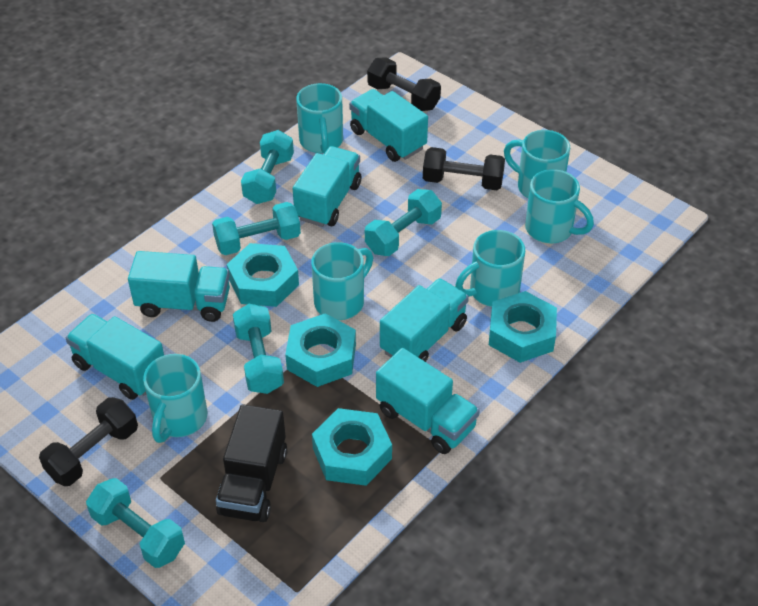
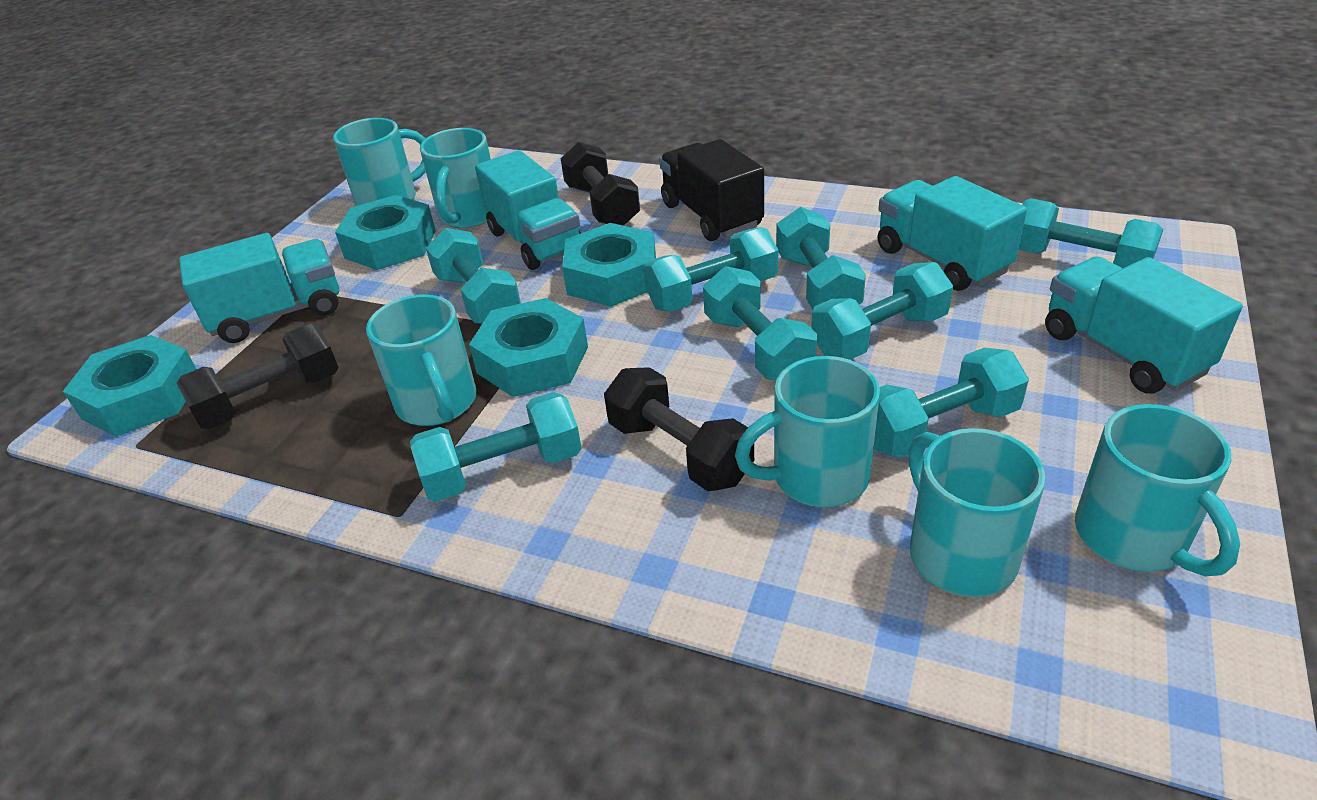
turquoise dumbbell: 5 -> 8
turquoise truck: 6 -> 4

